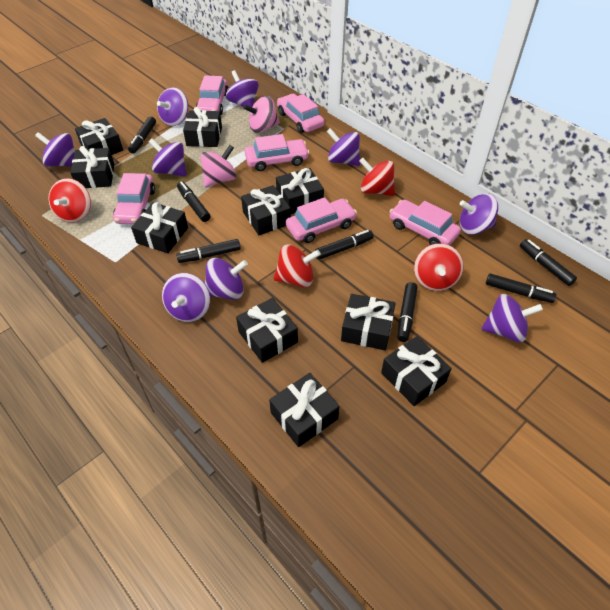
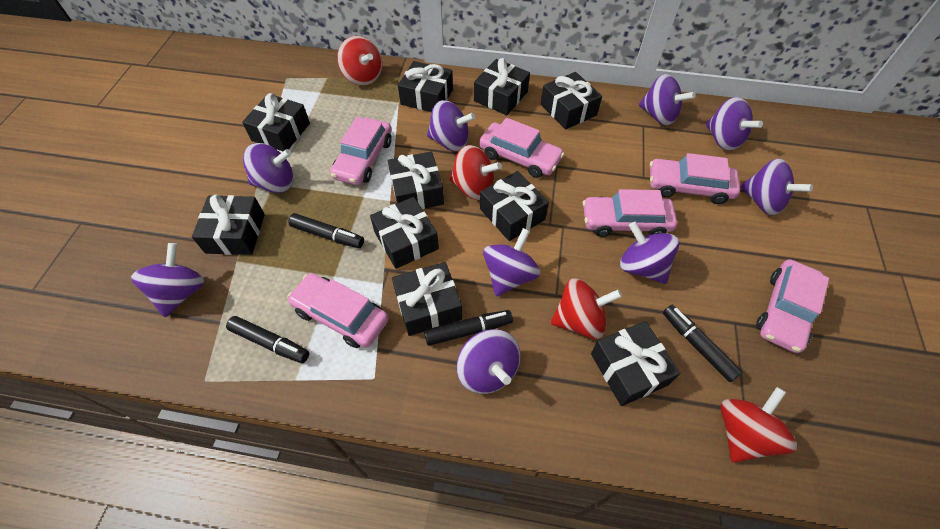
black marker: 7 -> 4
pink spinning top: 2 -> 0

